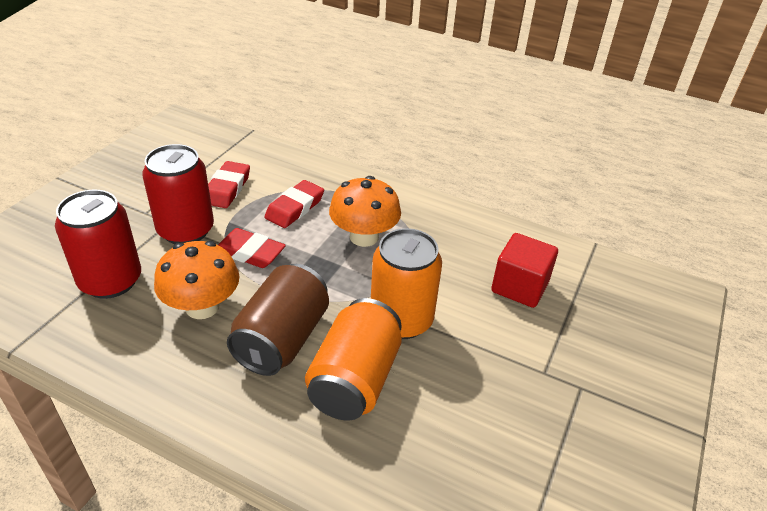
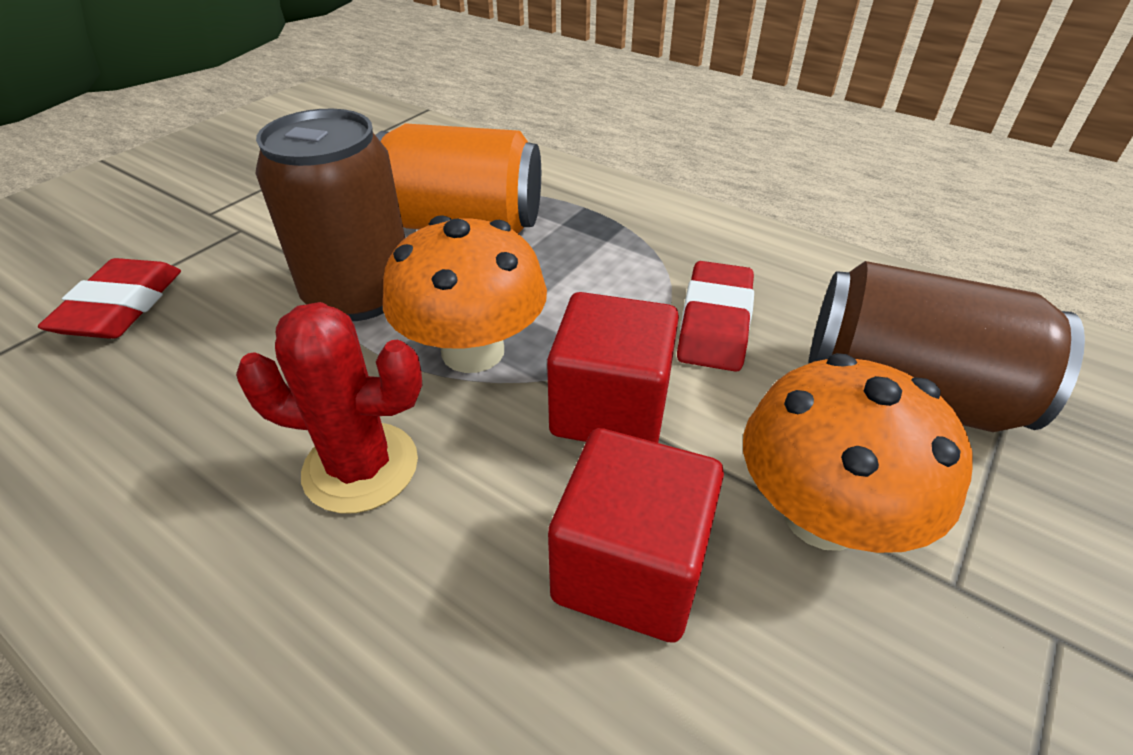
brown can: 1 -> 2
orange can: 2 -> 1
red cactus: 0 -> 1
red can: 2 -> 0
red cube: 1 -> 2
red eraser: 3 -> 2

